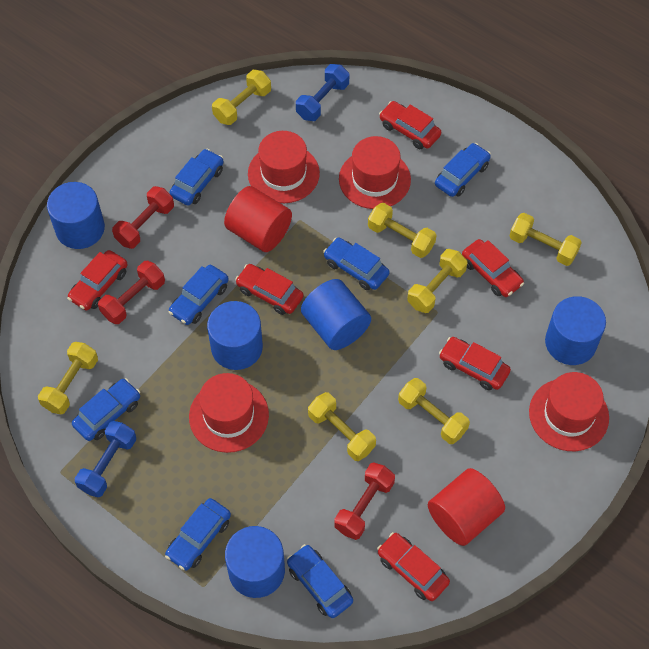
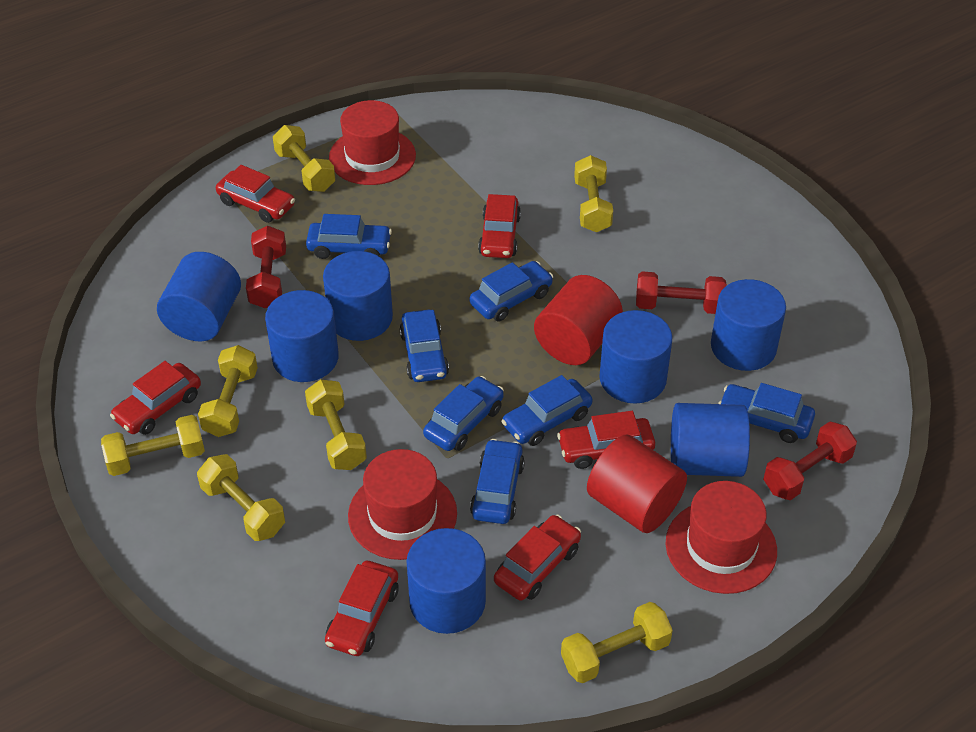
blue cylinder: 5 -> 7
blue dumbbell: 2 -> 0
red hat: 4 -> 3

